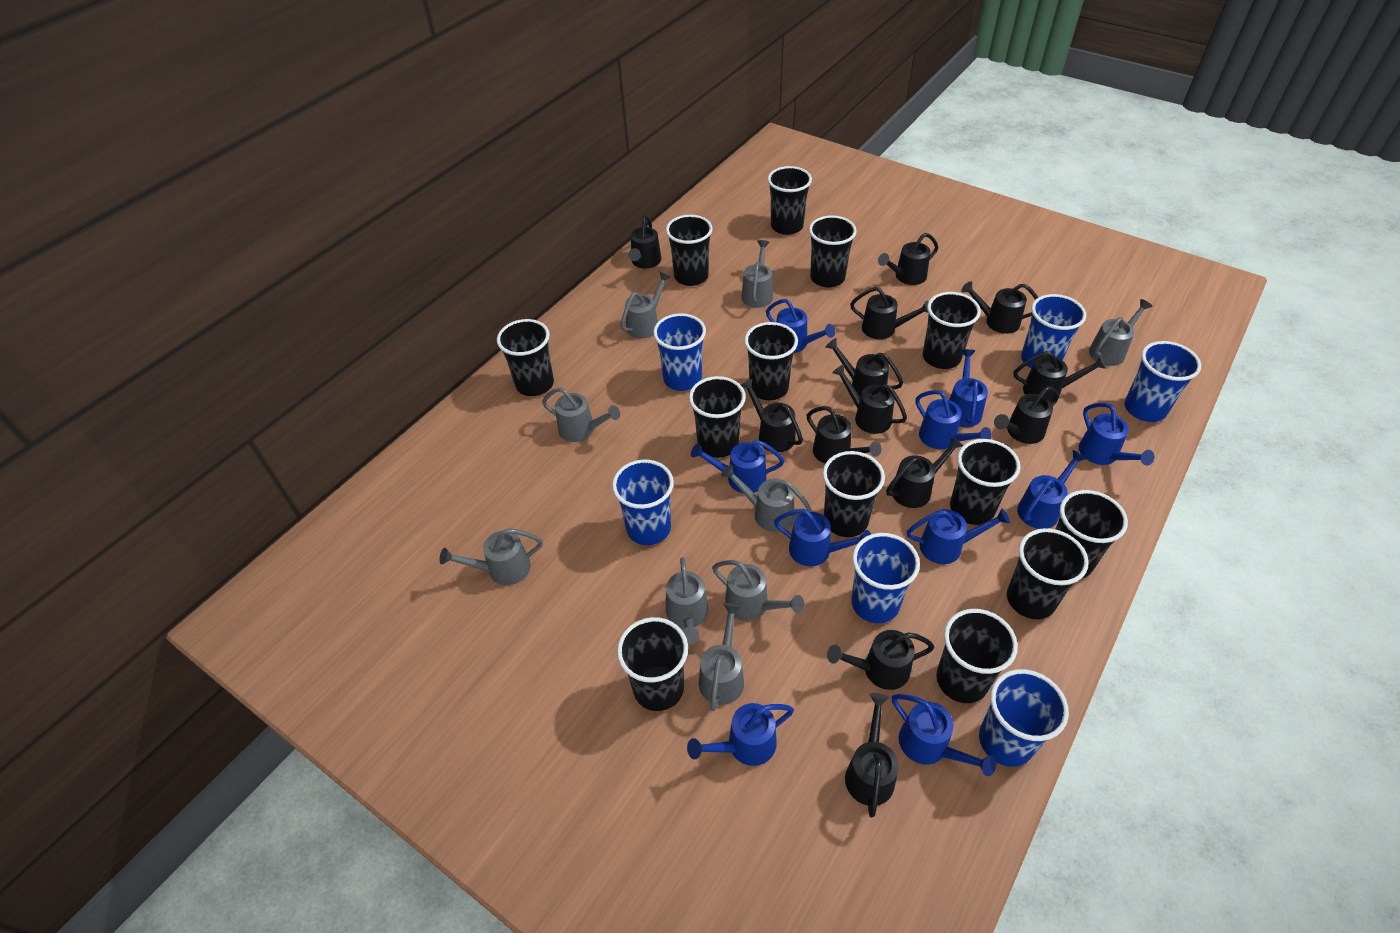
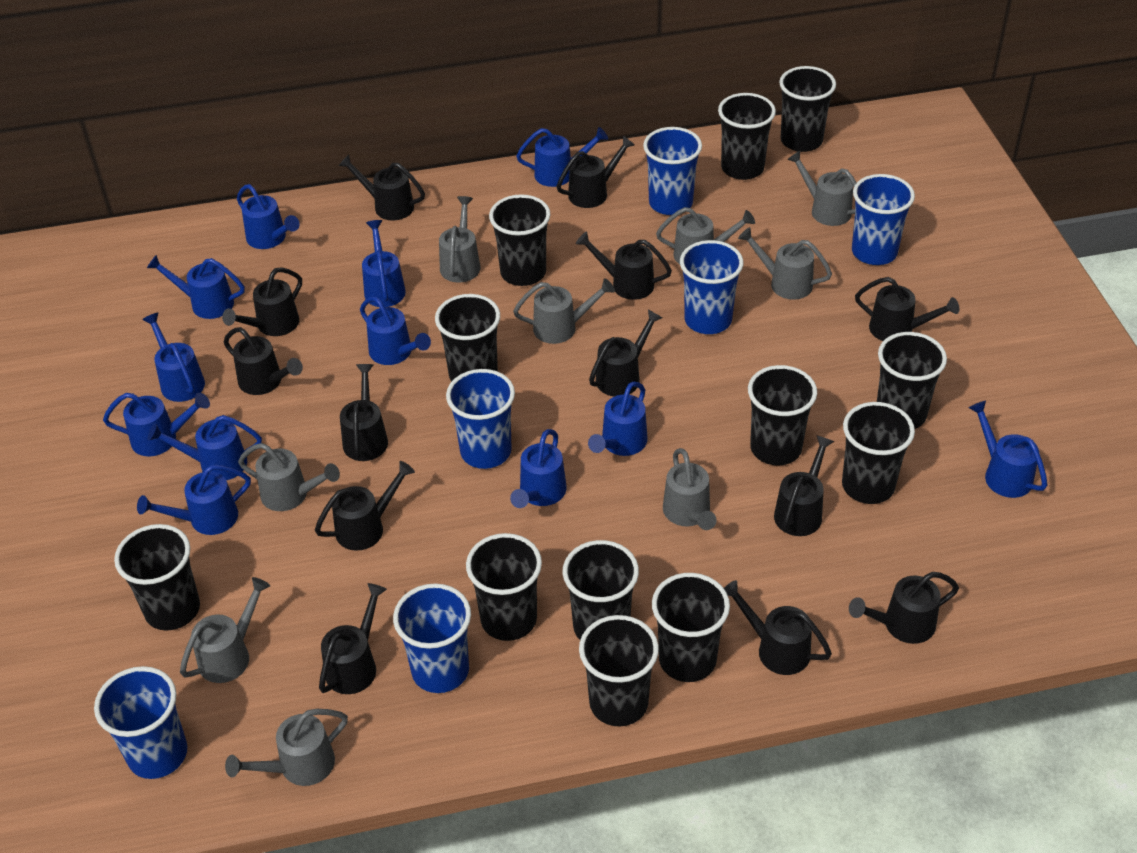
black cup: 13 -> 12
blue watering can: 10 -> 12

